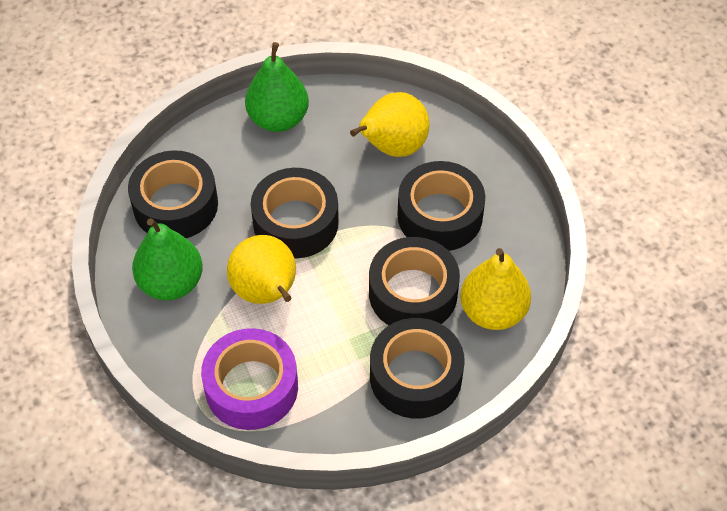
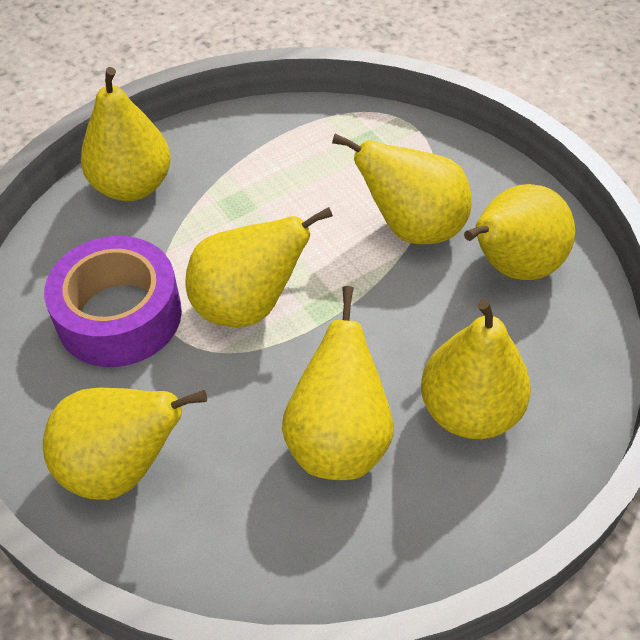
black tape: 5 -> 0
green pear: 2 -> 0
yellow pear: 3 -> 7

